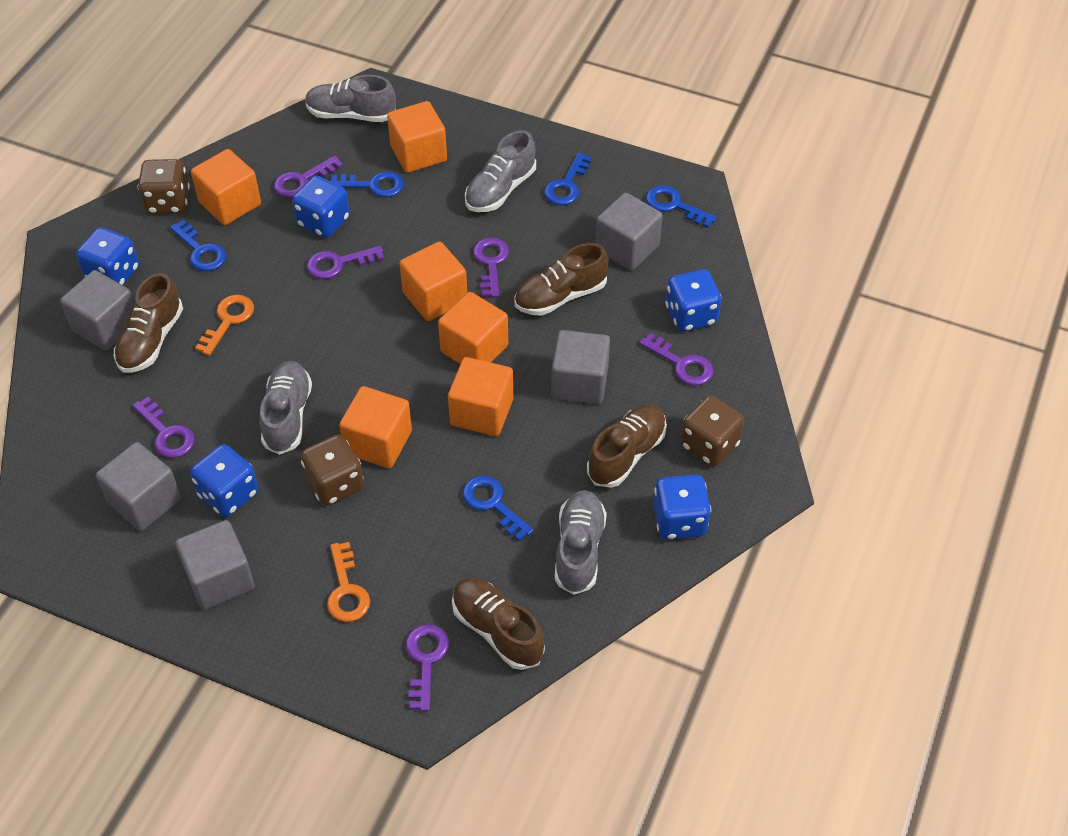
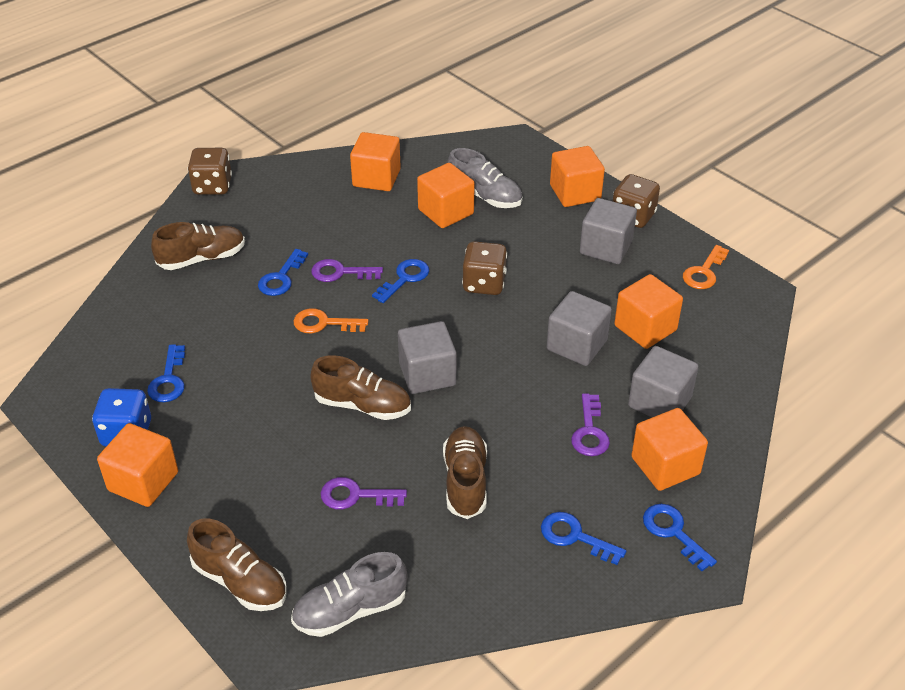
blue dice: 5 -> 1
grey cube: 5 -> 4
grey shoe: 4 -> 2
purple key: 6 -> 3

